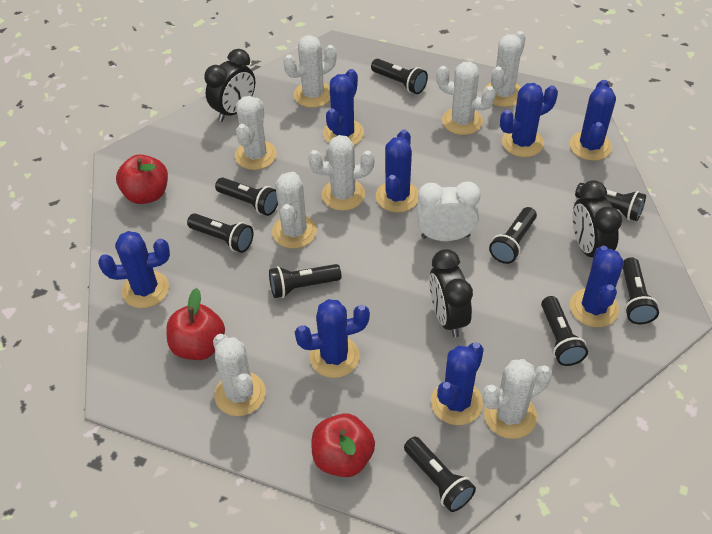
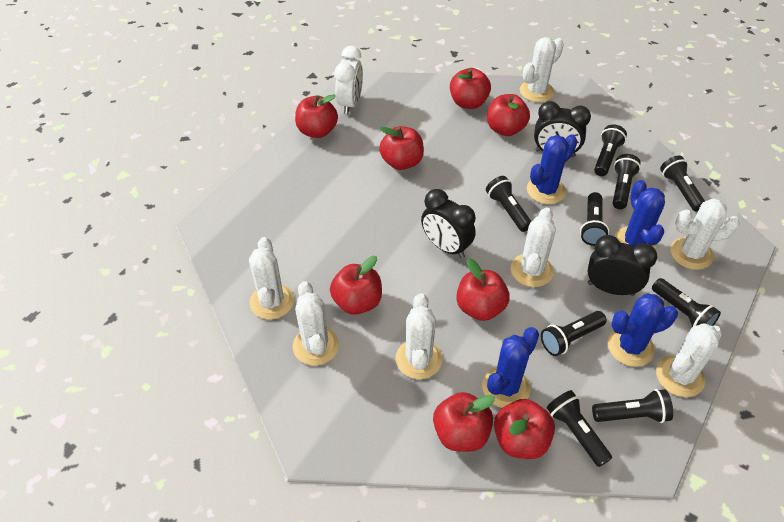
blue cactus: 8 -> 4
red apple: 3 -> 8
white cactus: 8 -> 7

